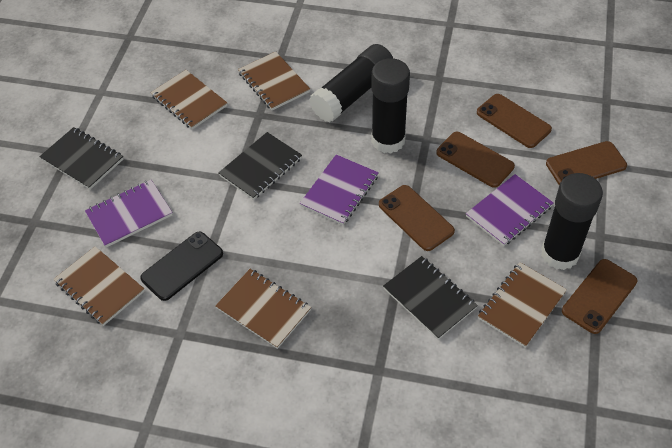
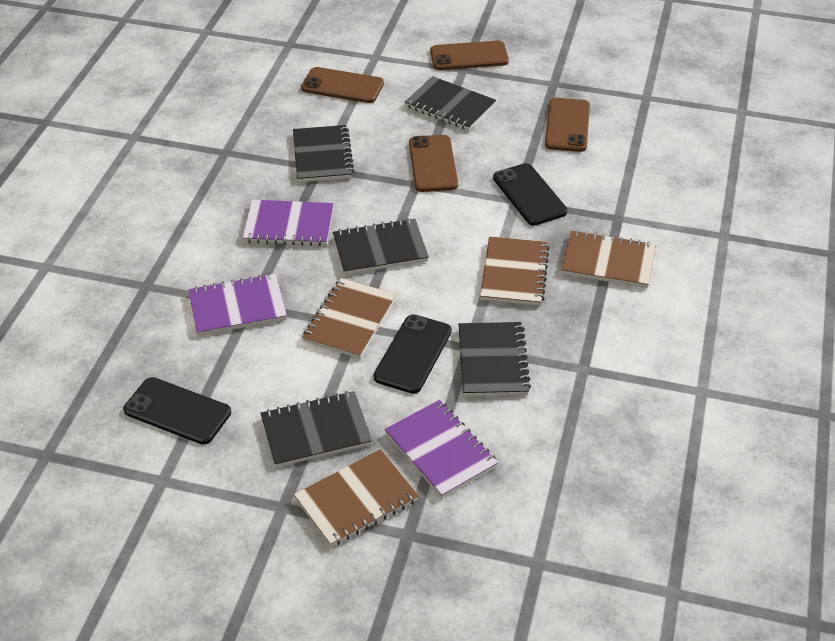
black glue stick: 3 -> 0
black notebook: 3 -> 5
black phone: 1 -> 3
brown notebook: 5 -> 4
brown phone: 5 -> 4

